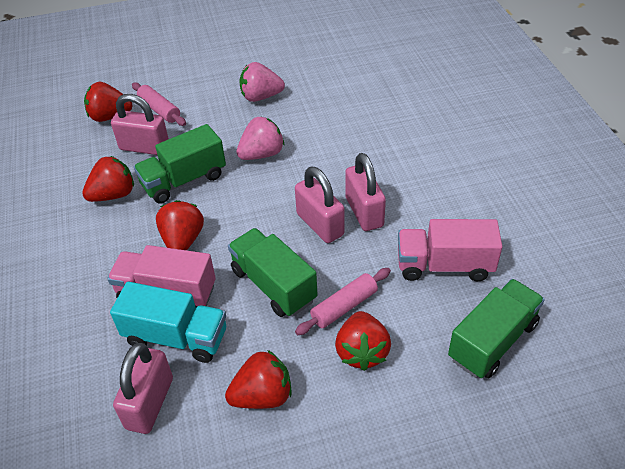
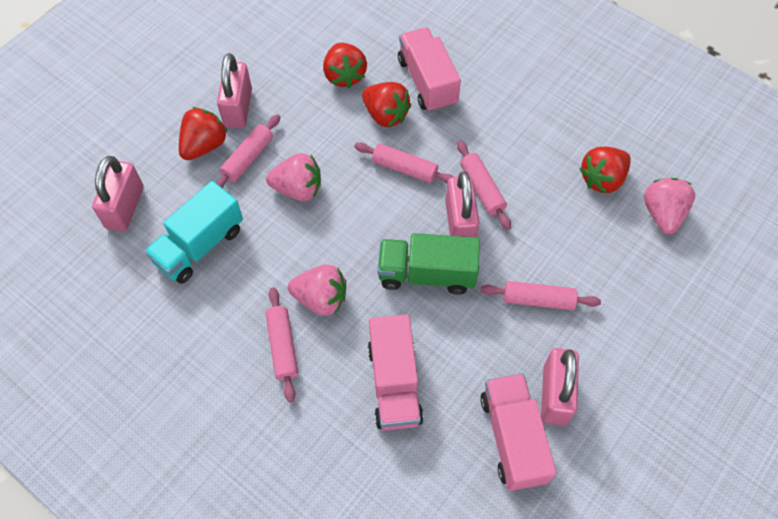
green truck: 3 -> 1
pink rolling pin: 2 -> 5
pink strawberry: 2 -> 3
pink truck: 2 -> 3
red strawberry: 5 -> 4

